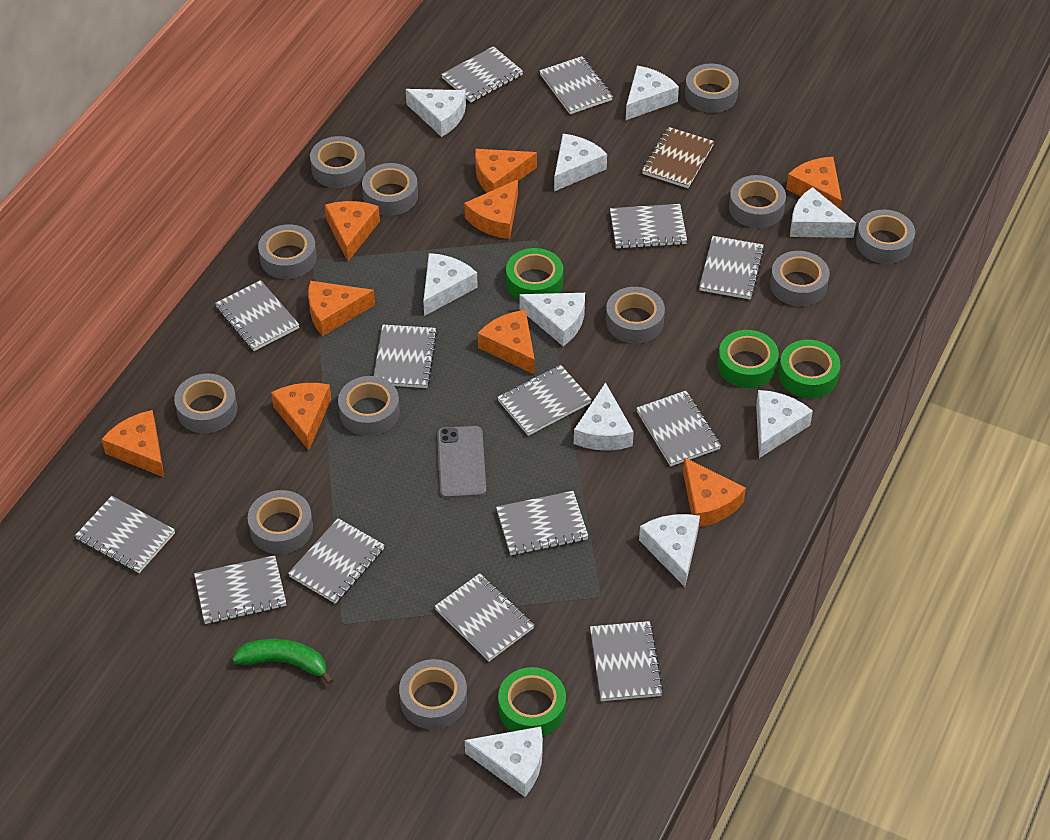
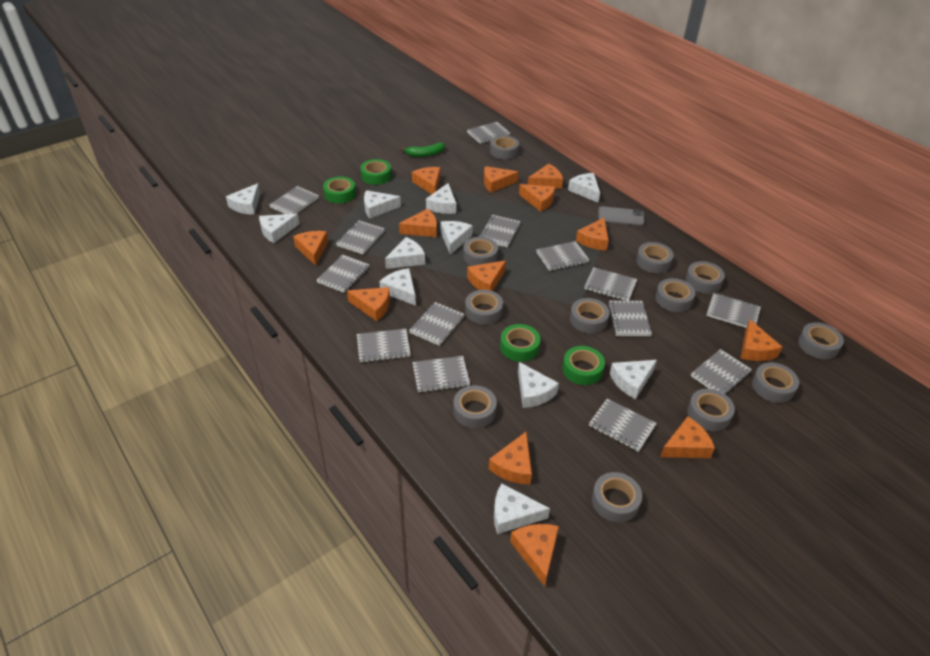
brown notebook: 1 -> 0
orange cheese: 9 -> 13
white cheese: 10 -> 11

